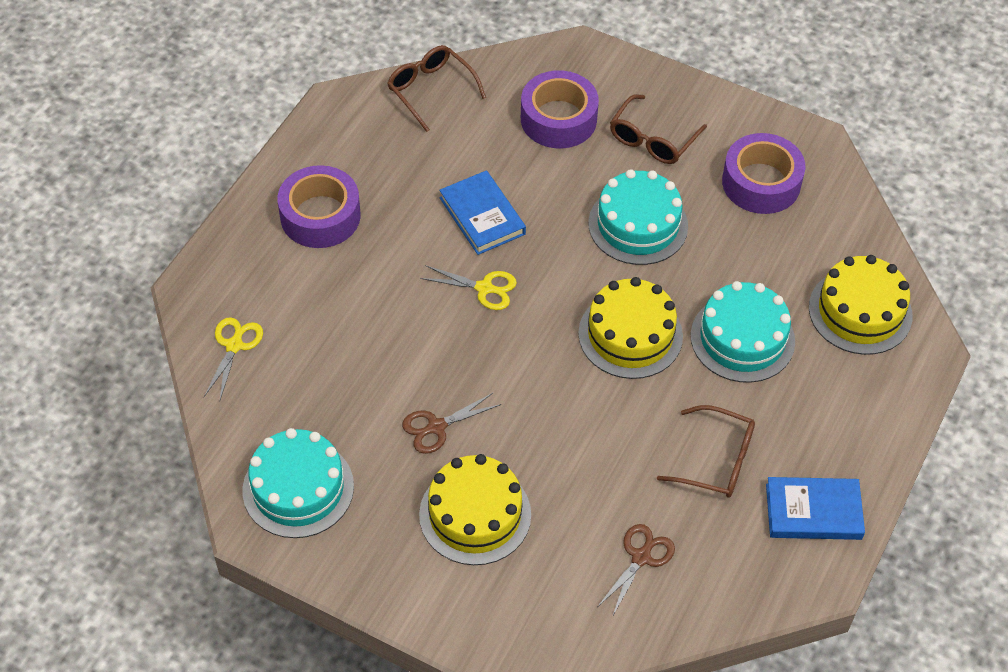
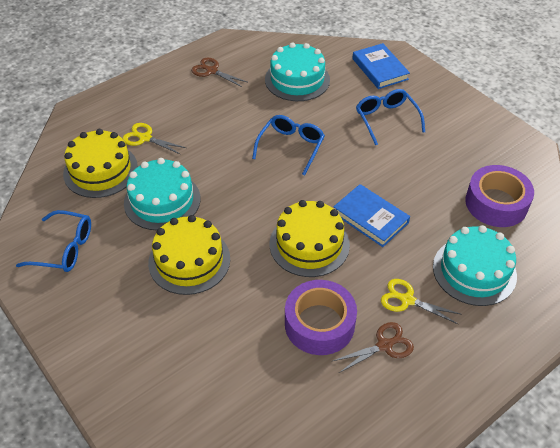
blue glasses: 0 -> 3
brown glasses: 3 -> 0
purple tape: 3 -> 2

